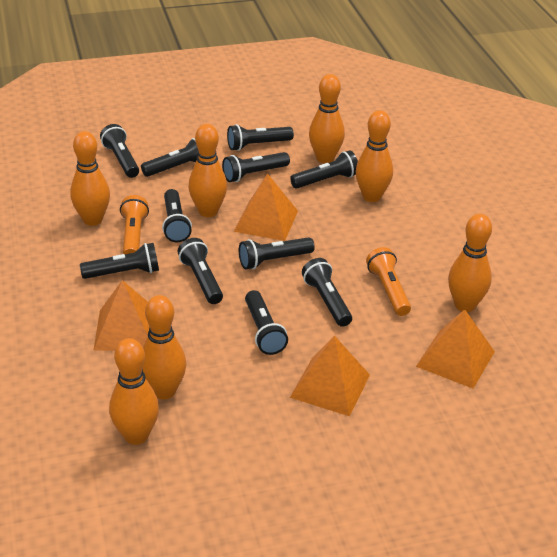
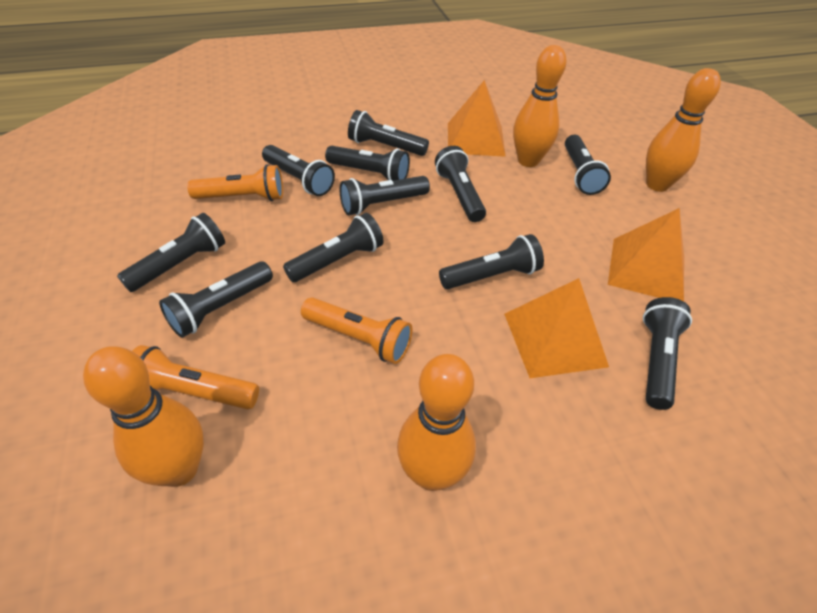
orange bowling pin: 7 -> 4
orange flashlight: 2 -> 3
orange pyramid: 4 -> 3

